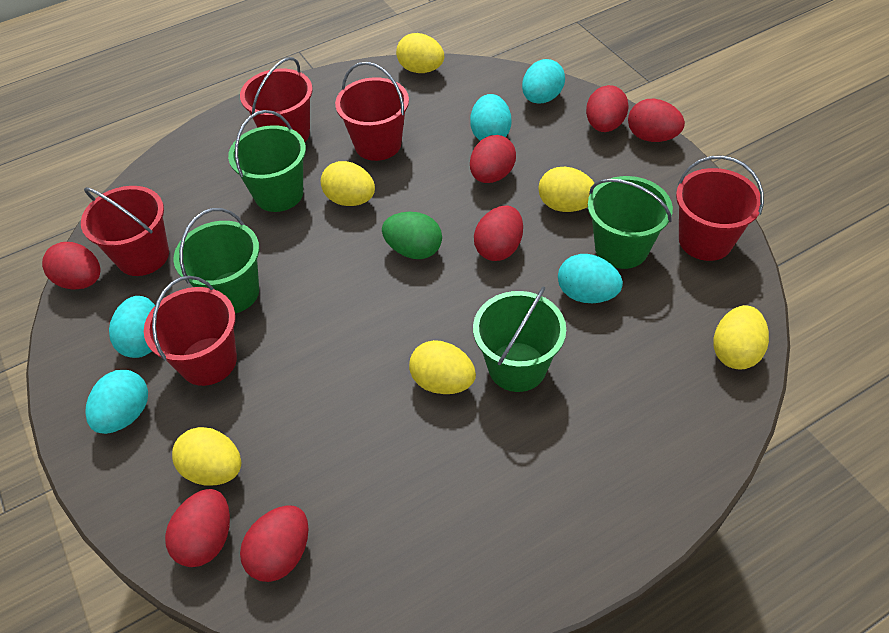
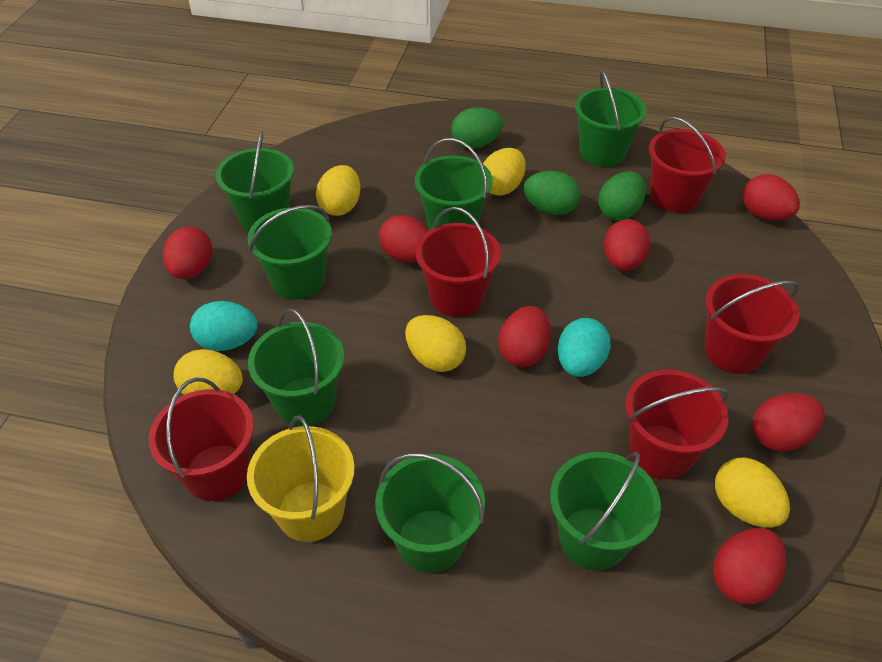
green bucket: 4 -> 7
green egg: 1 -> 3
turquoise egg: 5 -> 2
yellow bucket: 0 -> 1
yellow egg: 6 -> 5

